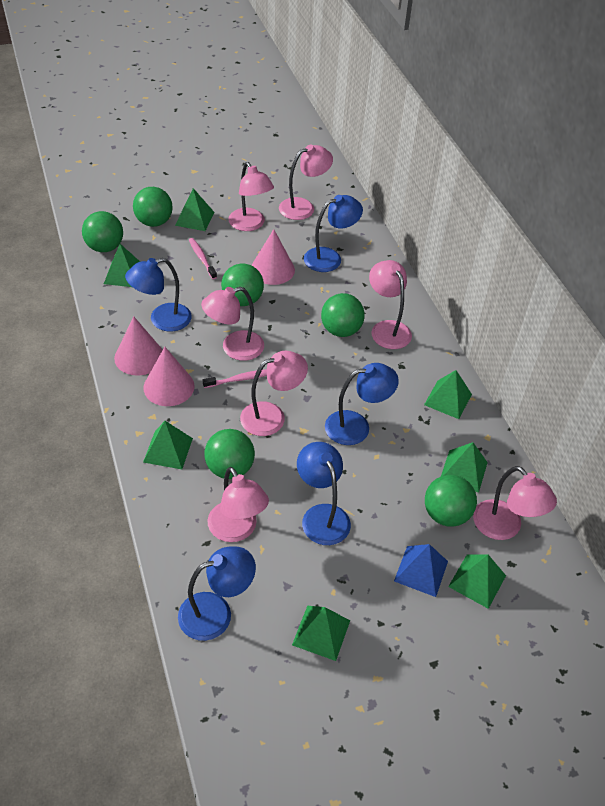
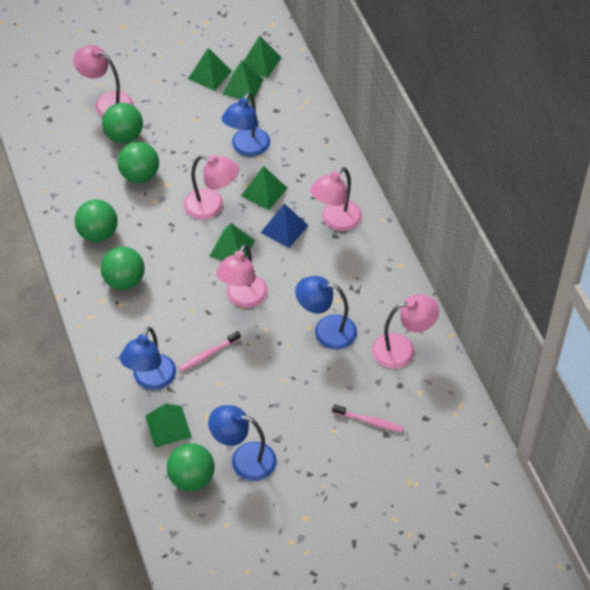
blue lamp: 5 -> 4
green ball: 6 -> 5
green pyramid: 7 -> 6
pink cone: 3 -> 0
pink lamp: 7 -> 5

